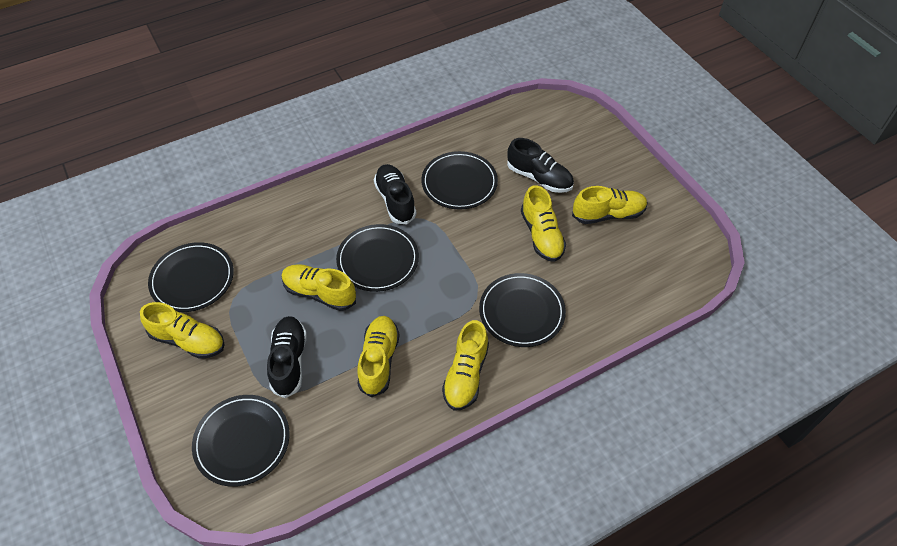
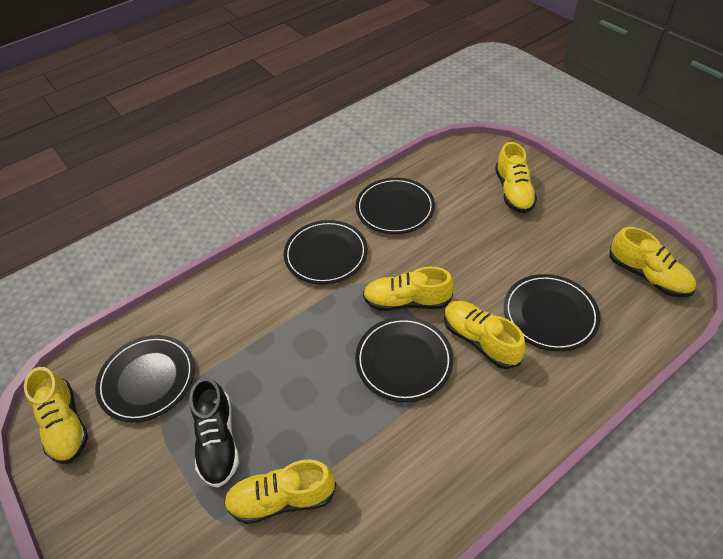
black shoe: 3 -> 1

